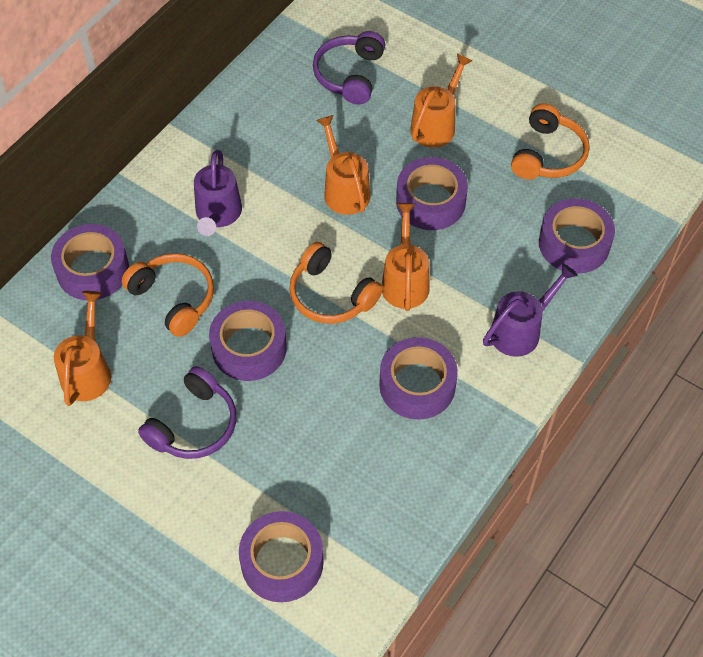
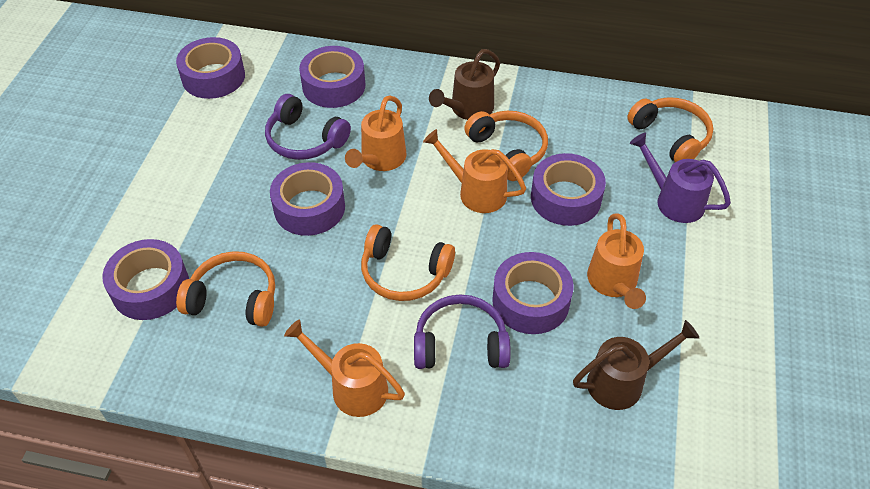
brown watering can: 0 -> 2
orange headphones: 3 -> 4
purple watering can: 2 -> 1

